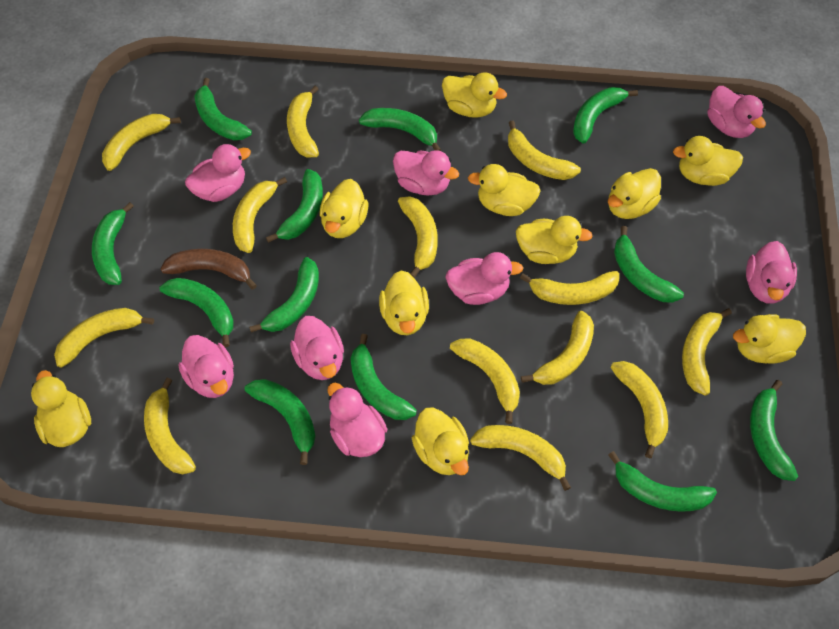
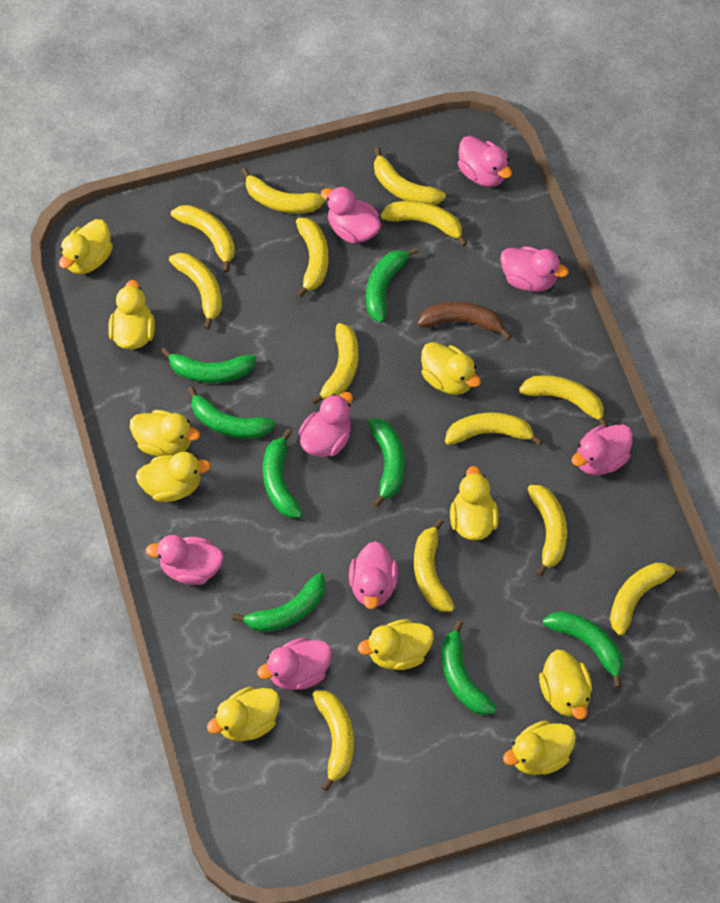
green banana: 12 -> 8

